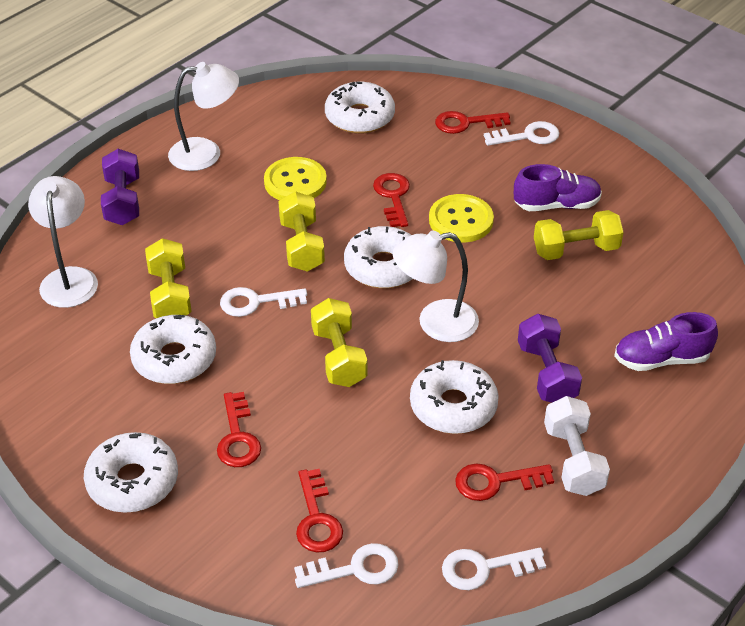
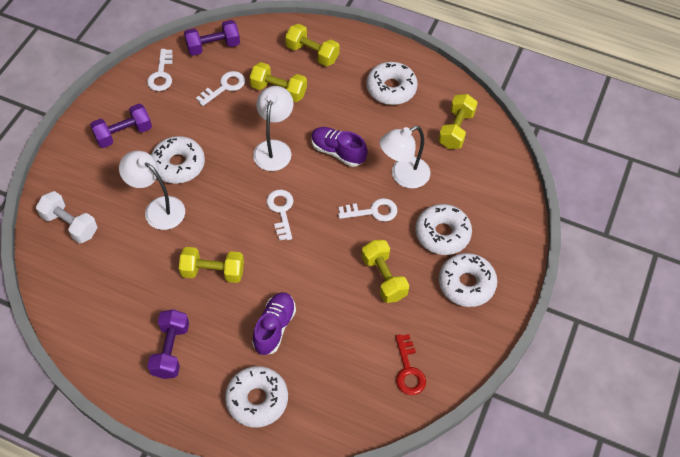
purple dumbbell: 2 -> 3
red key: 5 -> 1
yellow button: 2 -> 0
yellow dumbbell: 4 -> 5

